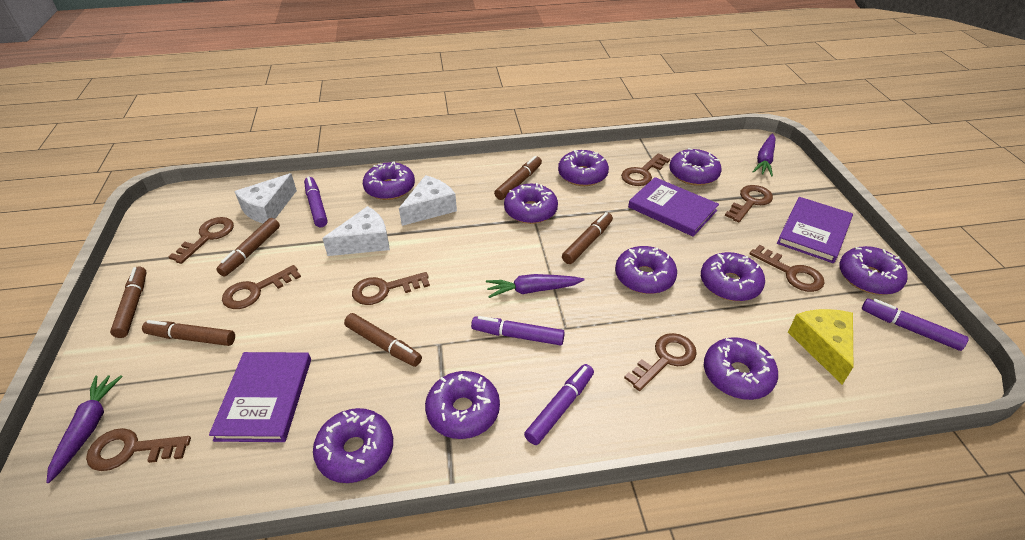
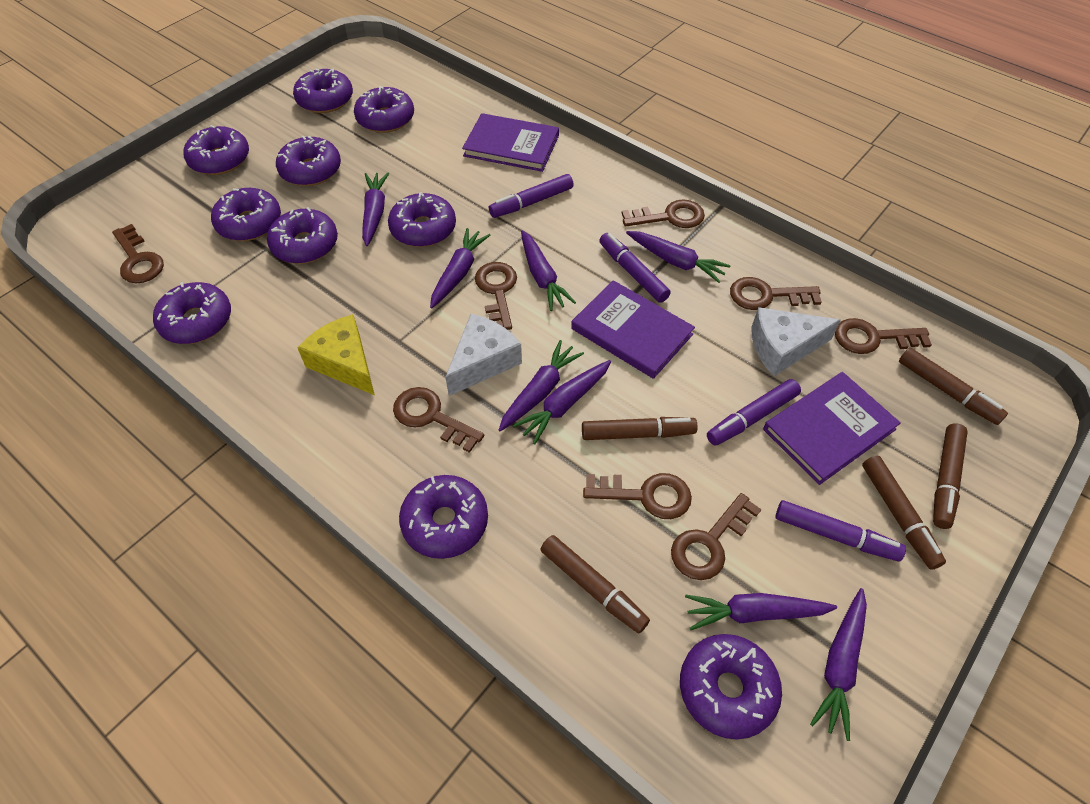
brown marker: 6 -> 5
purple carrot: 3 -> 8
white cheese: 3 -> 2

